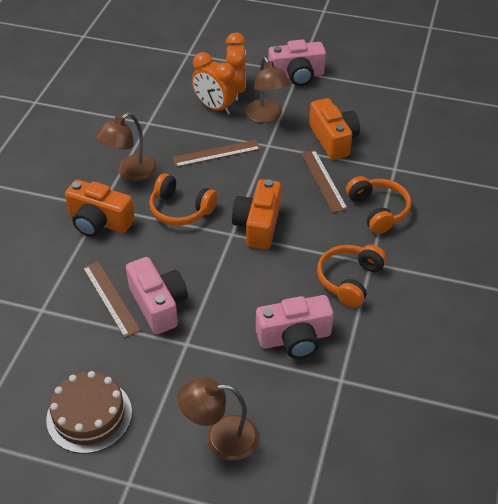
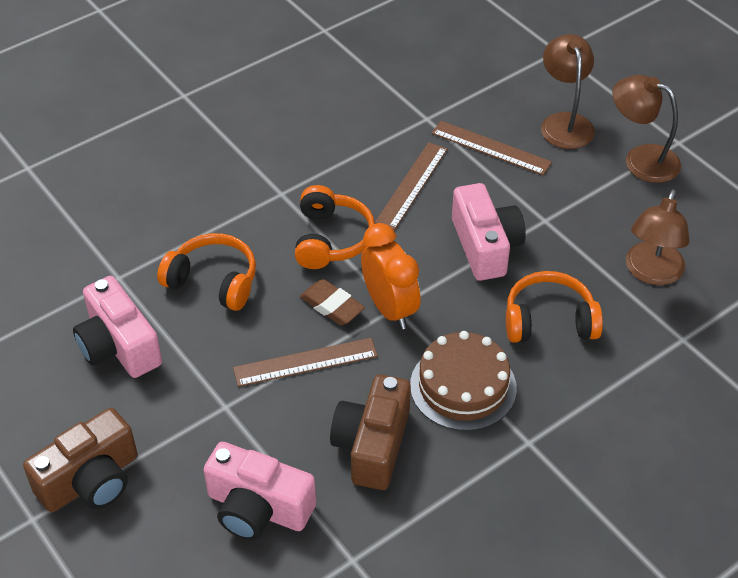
brown camera: 0 -> 2
brown eraser: 0 -> 1
orange camera: 3 -> 0
orange clock: 2 -> 1

